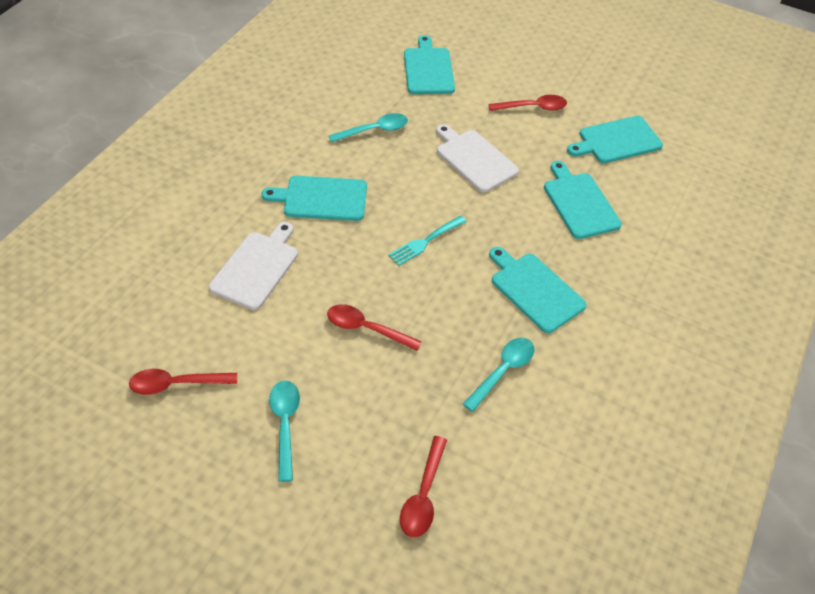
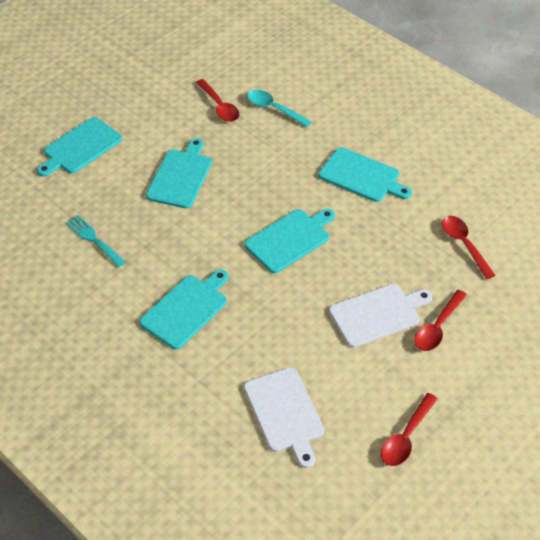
turquoise spoon: 3 -> 1

